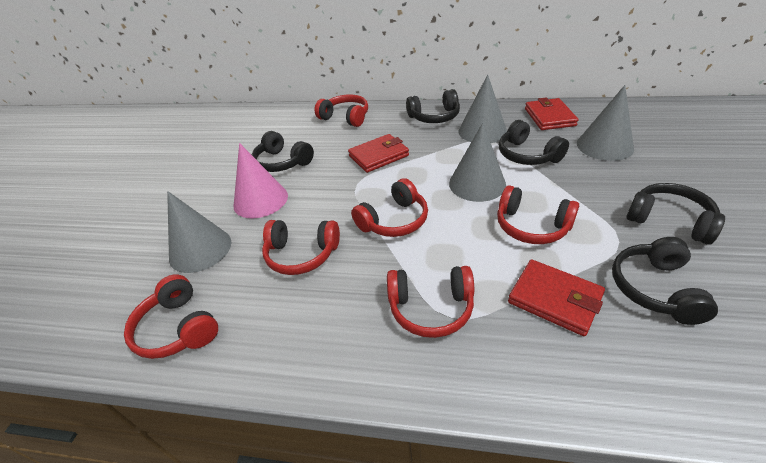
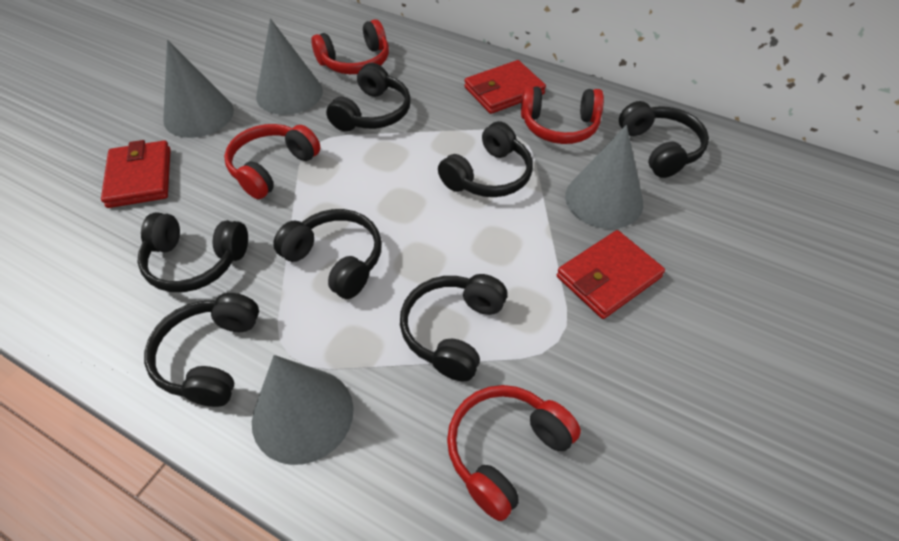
black headphones: 5 -> 7
pink cone: 1 -> 0
red headphones: 6 -> 4

